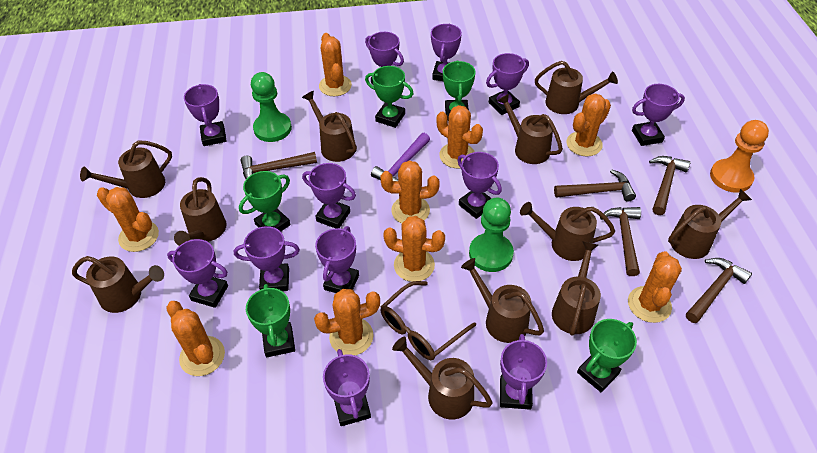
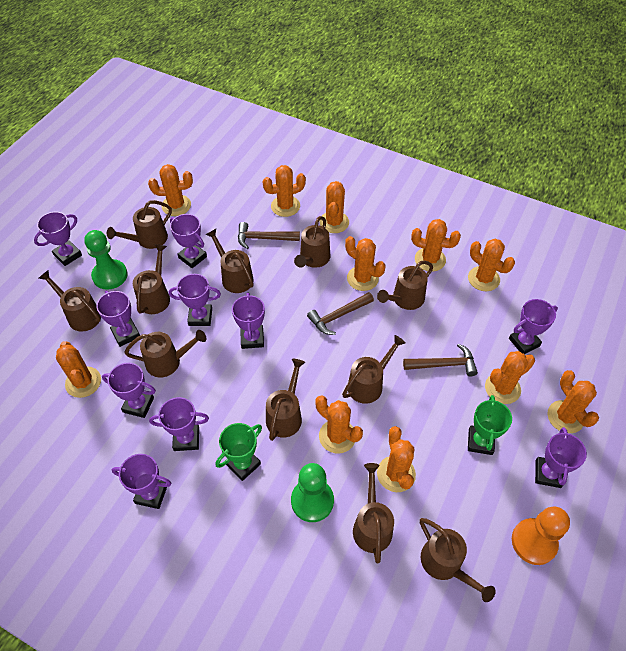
brown glasses: 1 -> 0
brown hammer: 5 -> 3
green trophy: 5 -> 2
orange cactus: 9 -> 11
purple hammer: 1 -> 0
purple trophy: 12 -> 10

